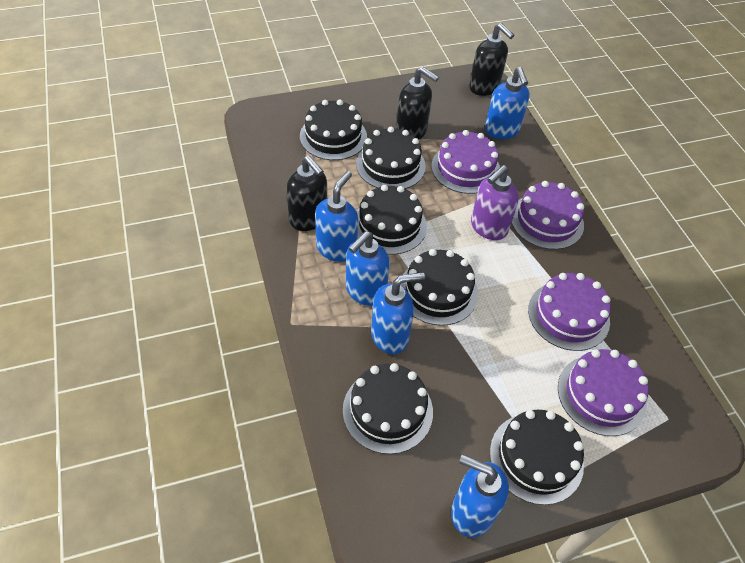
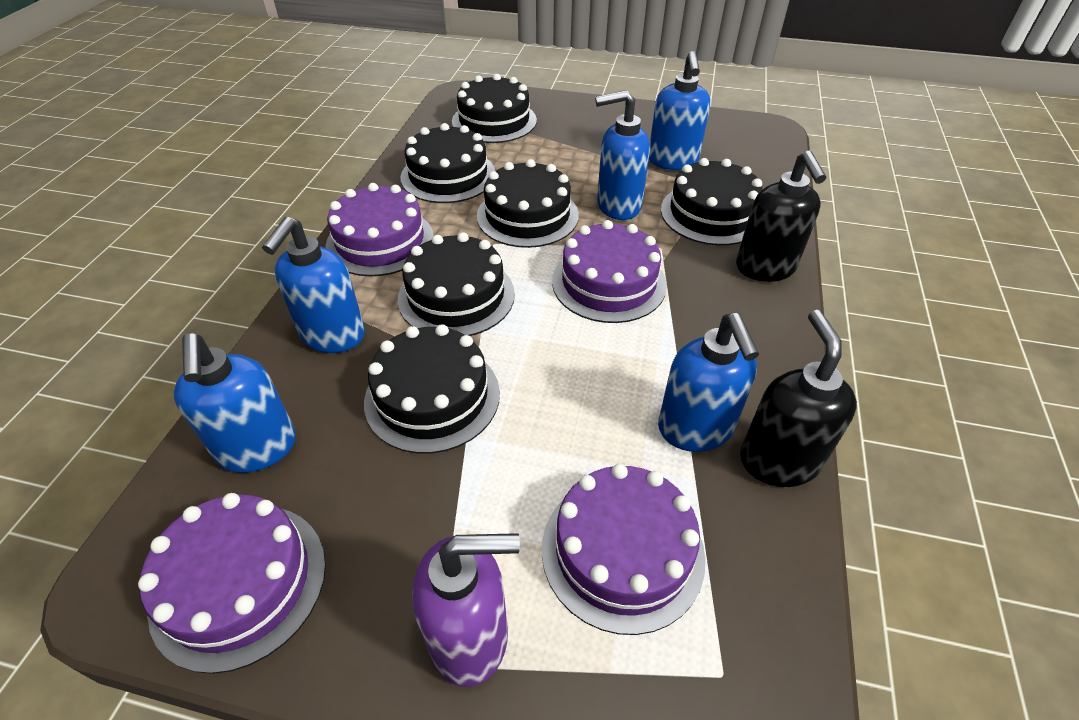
black soap dispenser: 3 -> 2

